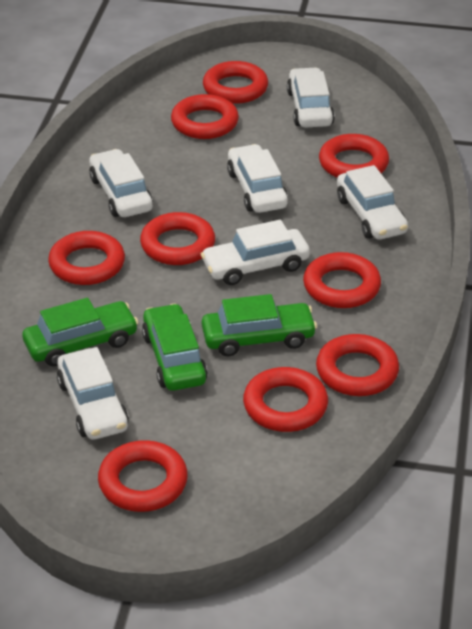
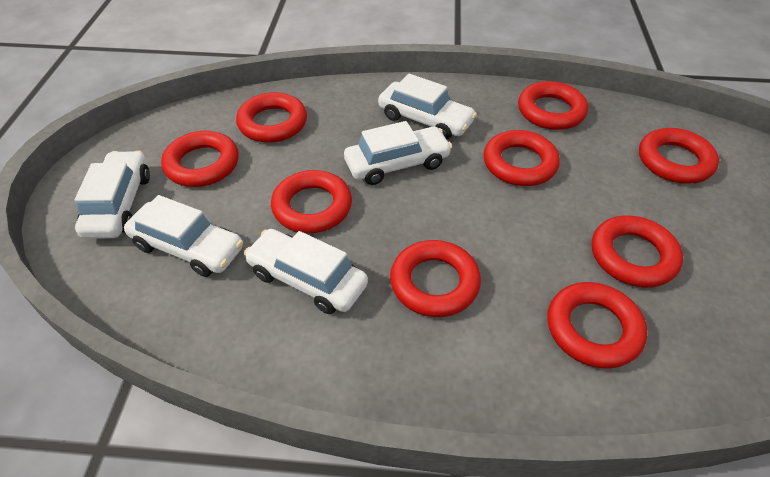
green car: 3 -> 0
white car: 6 -> 5

